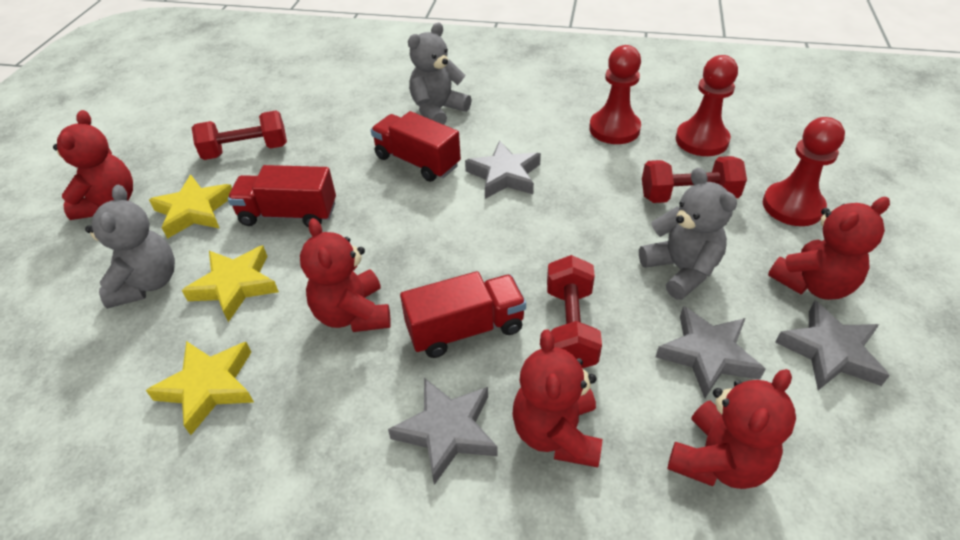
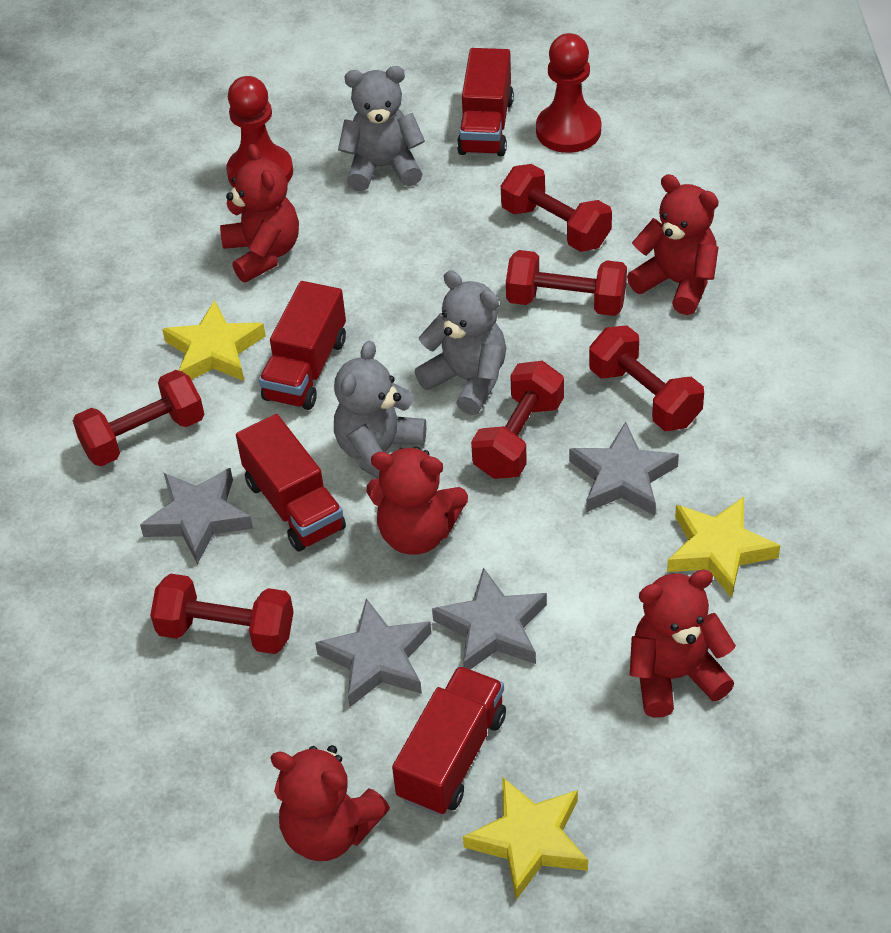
red dumbbell: 3 -> 6
red pawn: 3 -> 2
red truck: 3 -> 4

